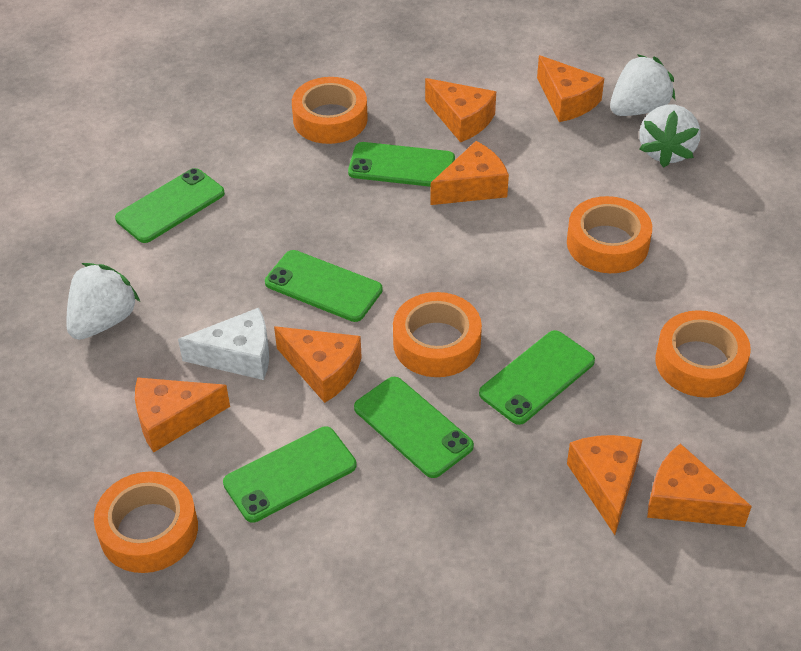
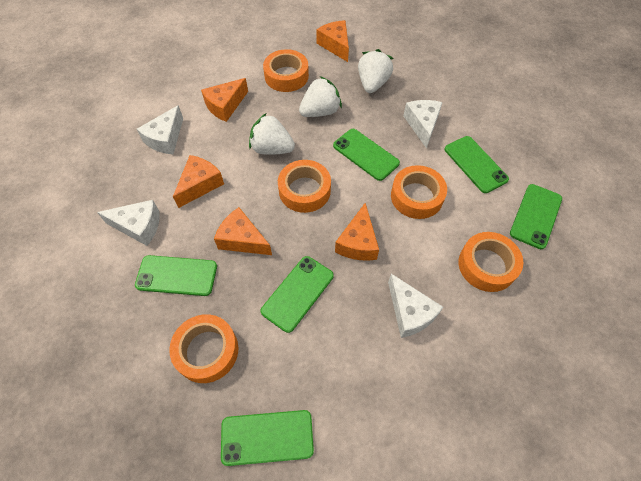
orange cheese: 7 -> 5
white cheese: 1 -> 4

